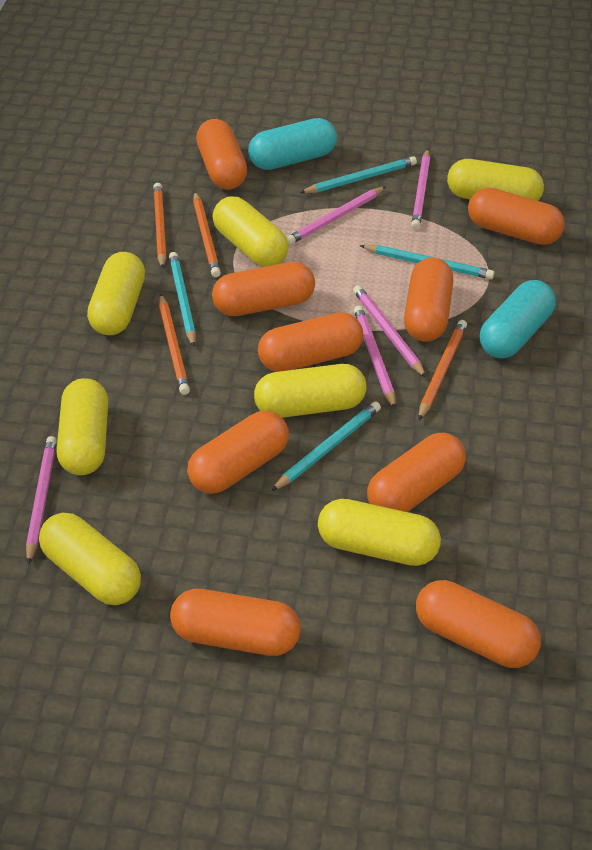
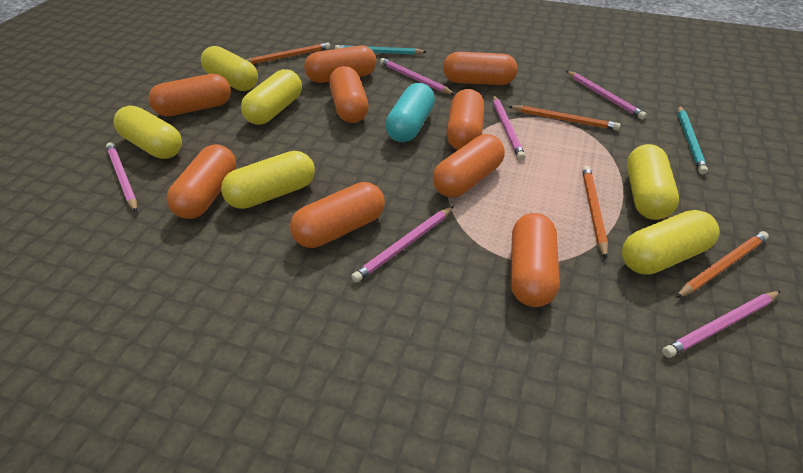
pink pencil: 5 -> 6
turquoise capsule: 2 -> 1
turquoise pencil: 4 -> 2
yellow capsule: 7 -> 6

